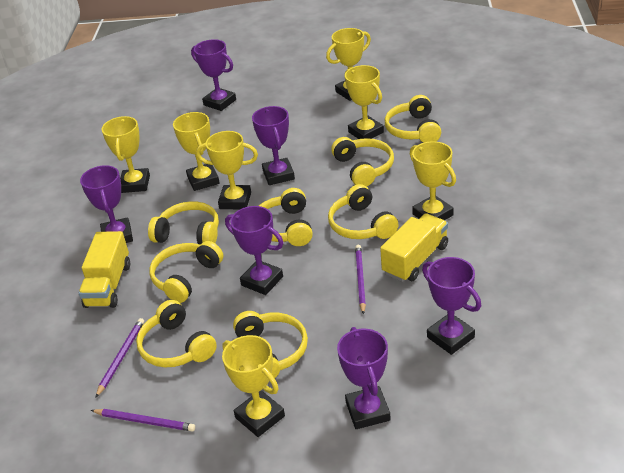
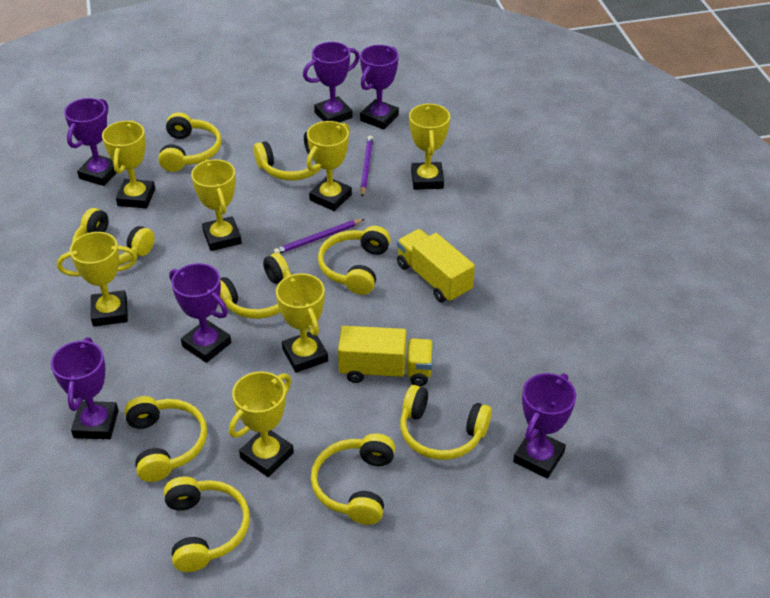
purple pencil: 3 -> 2
yellow headphones: 8 -> 9

